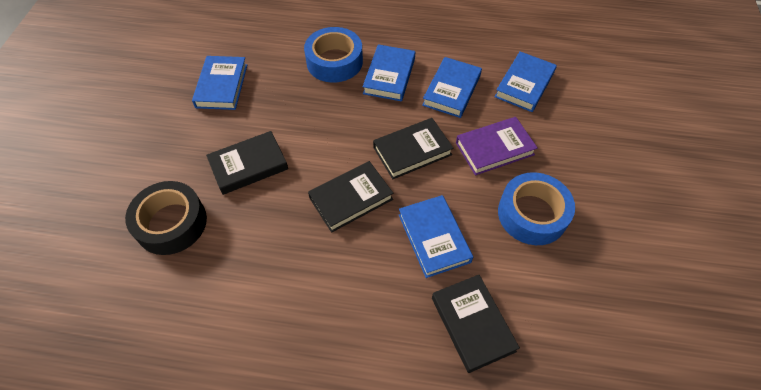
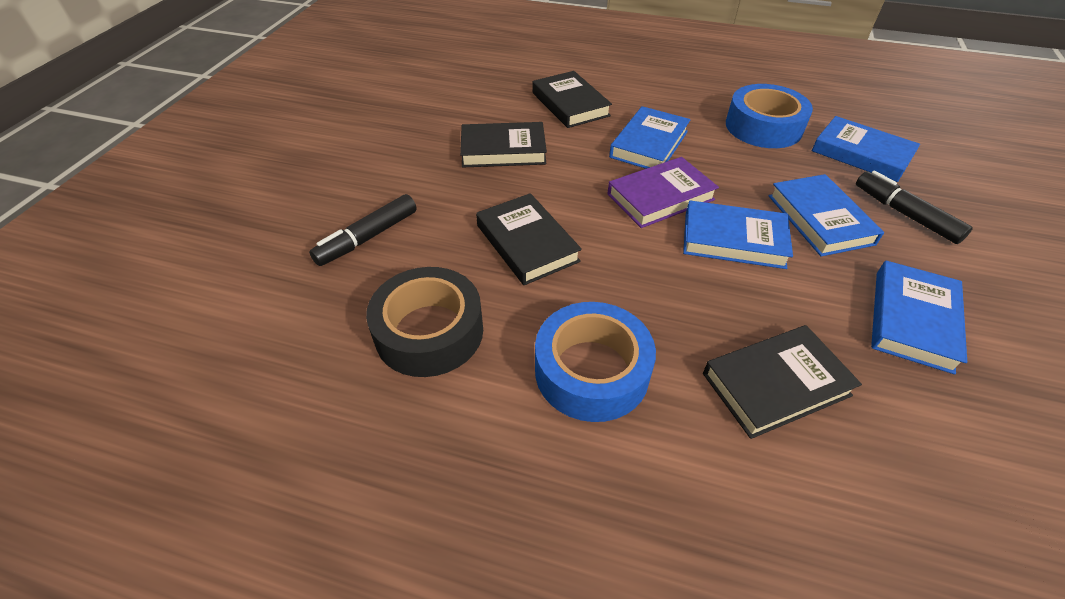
black marker: 0 -> 2

